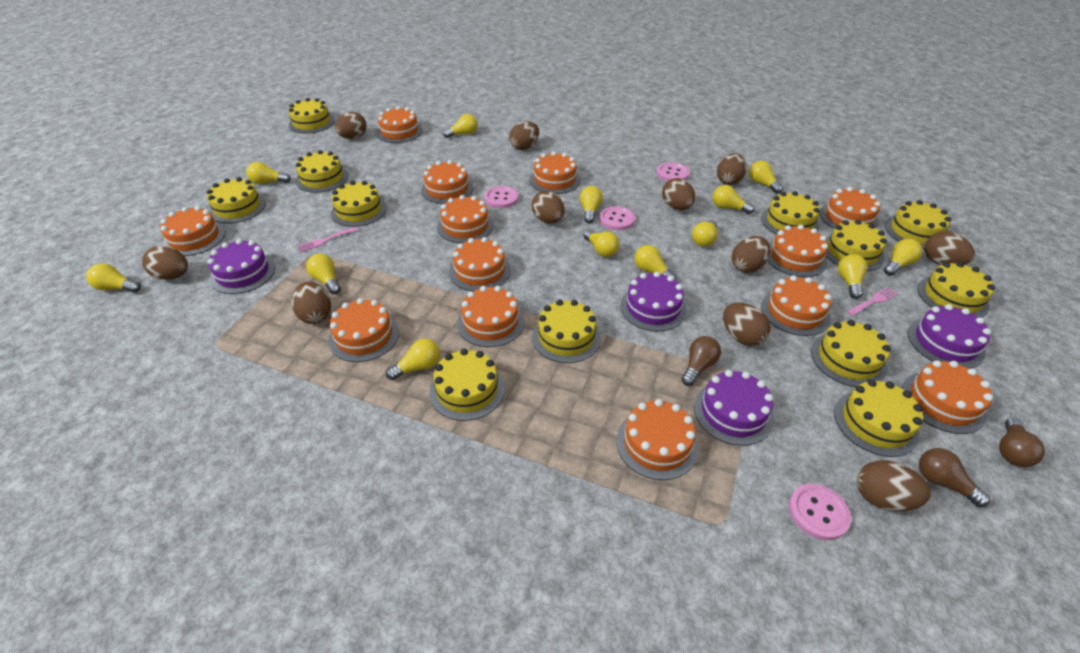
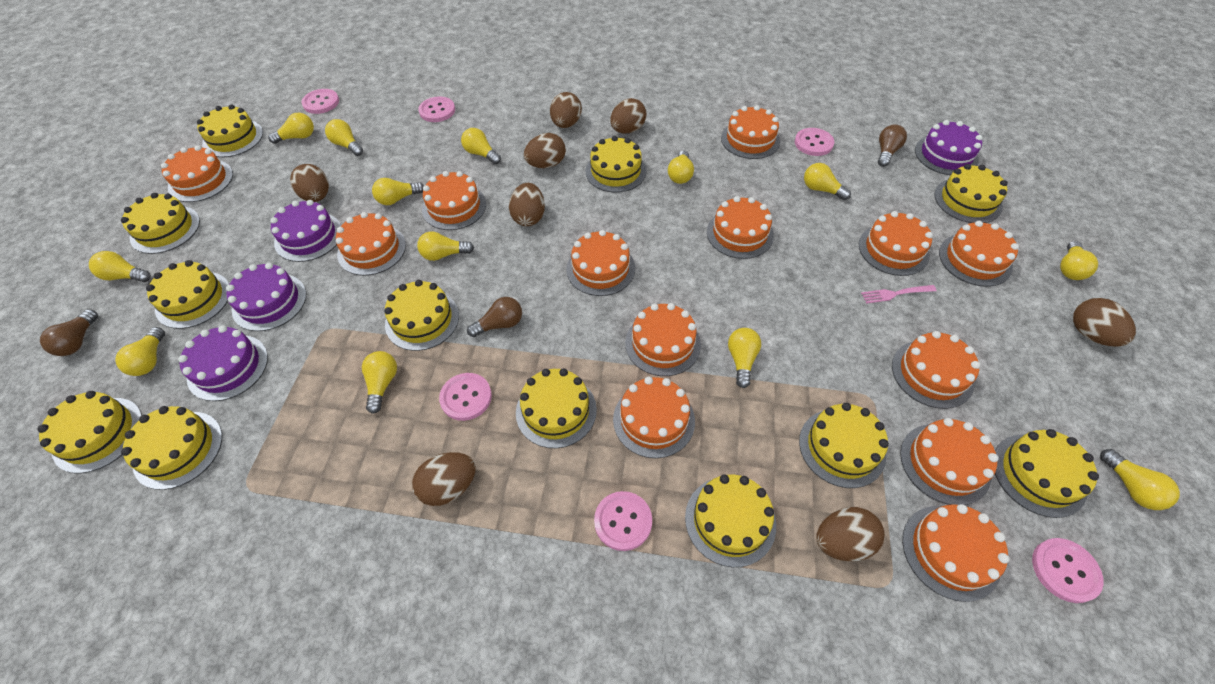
brown egg: 11 -> 8
pink button: 4 -> 6
pink fork: 2 -> 1

